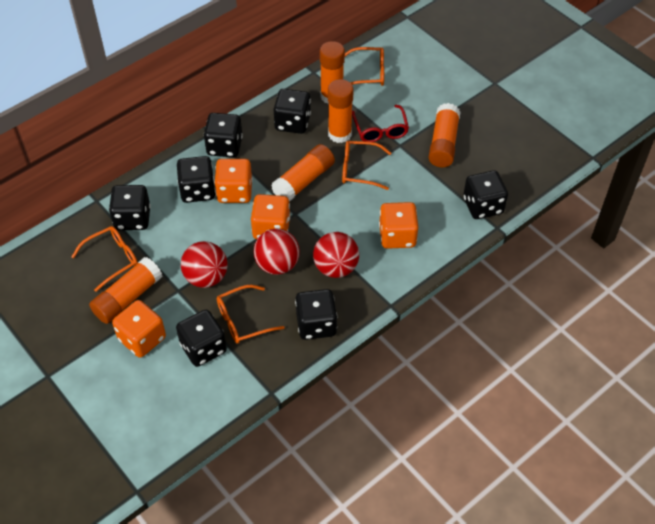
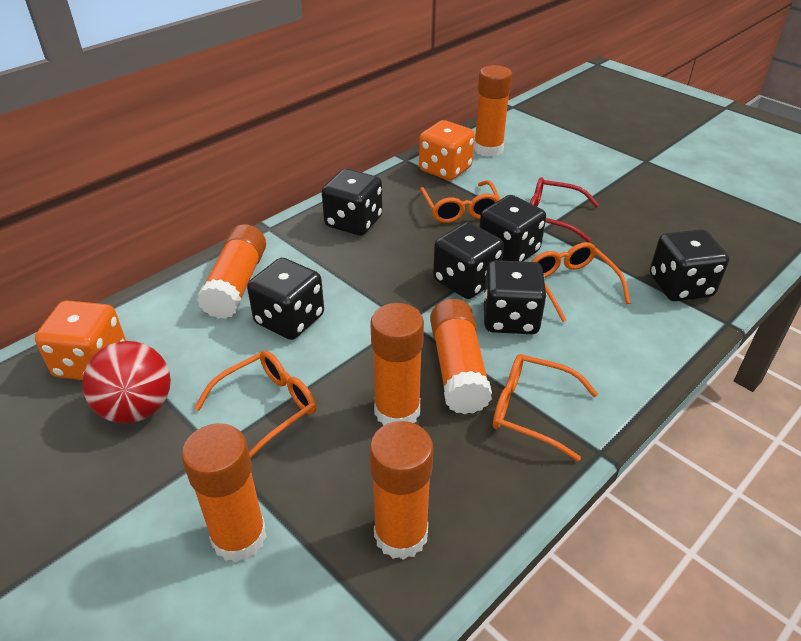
black dice: 7 -> 6
orange dice: 4 -> 2
orange glue stick: 5 -> 6
red ball: 3 -> 1

